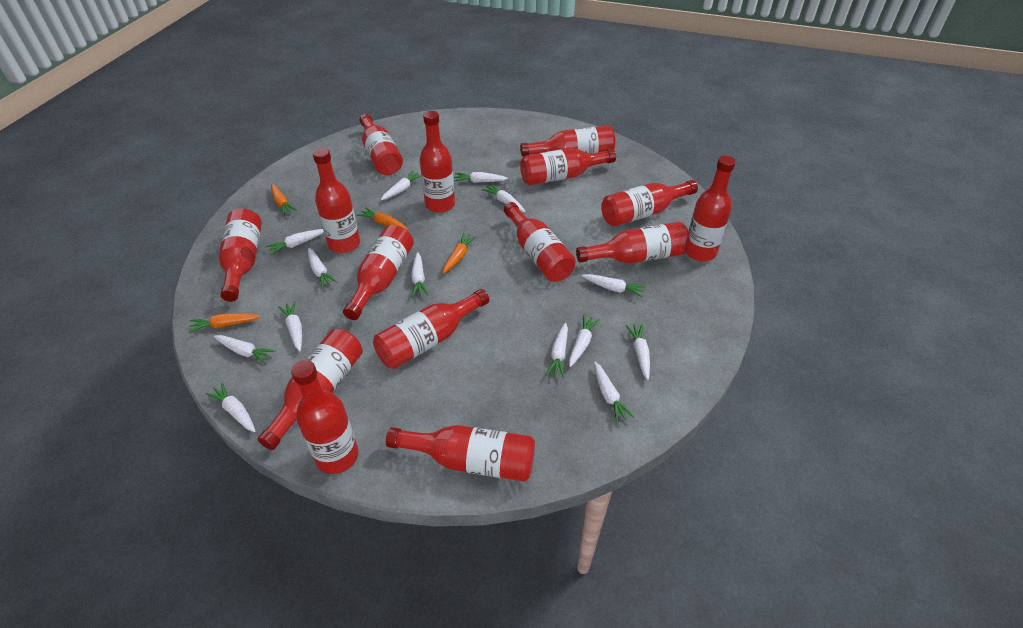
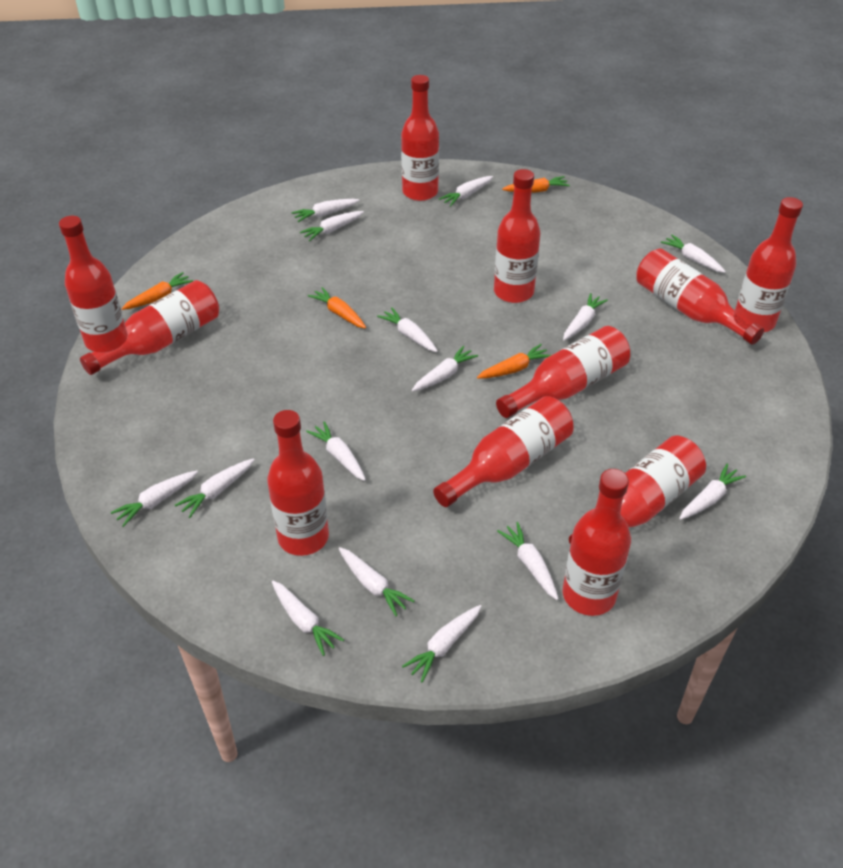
red bottle: 15 -> 11
white carrot: 14 -> 15

